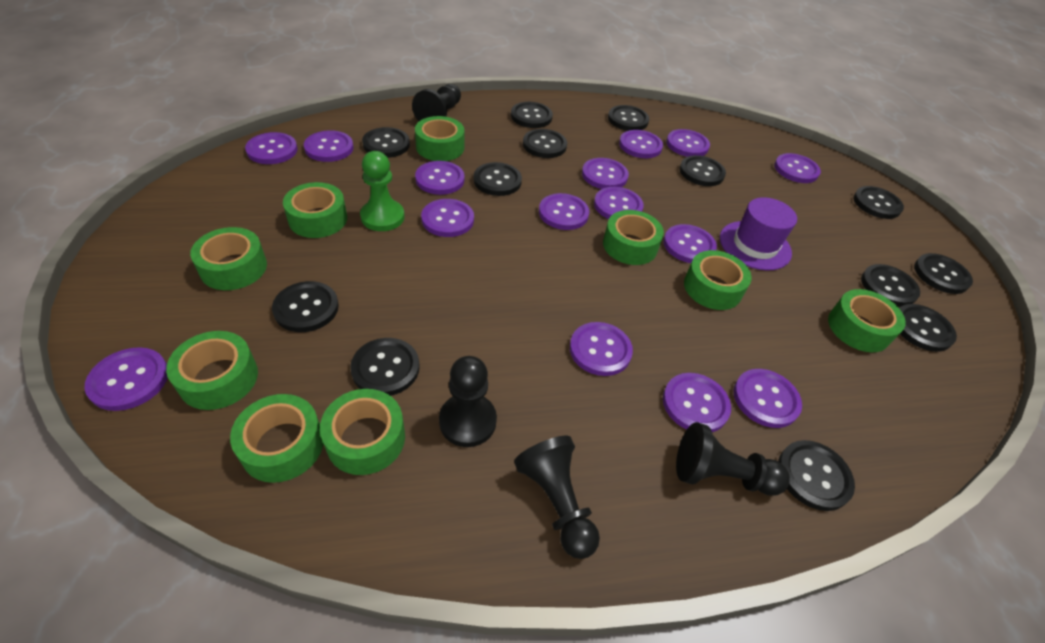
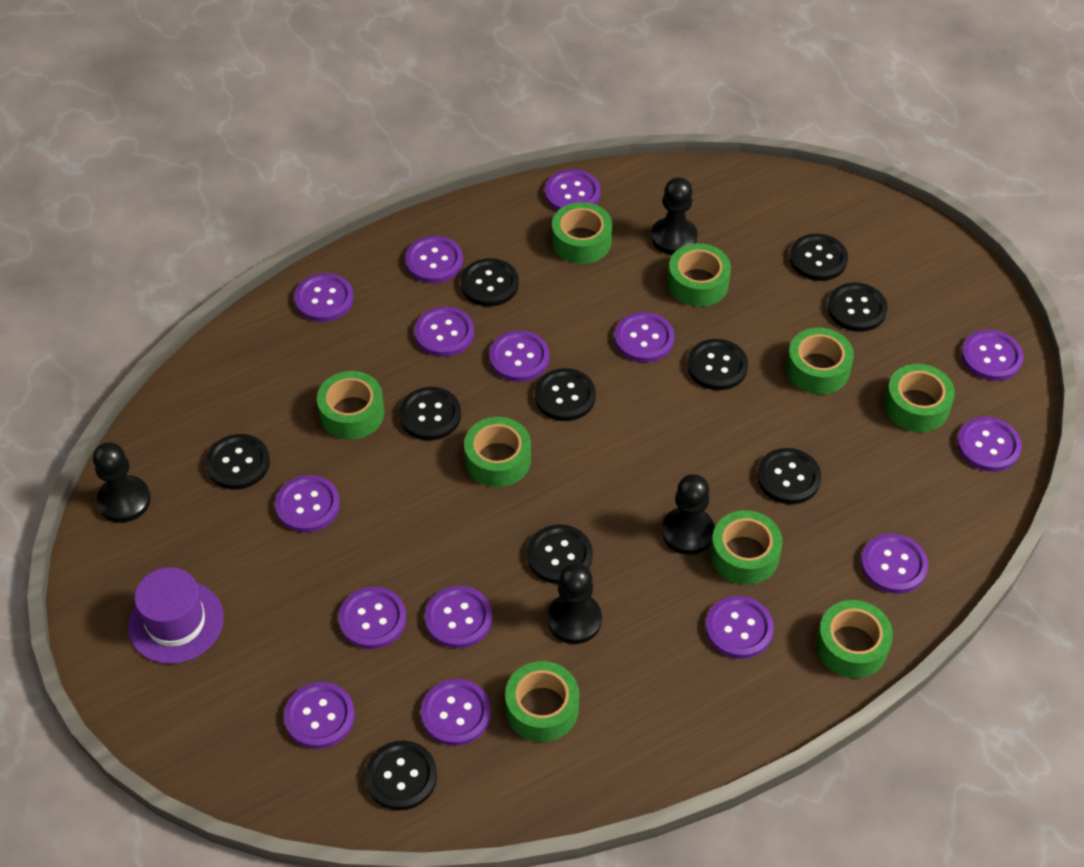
black button: 13 -> 10
green pawn: 1 -> 0

